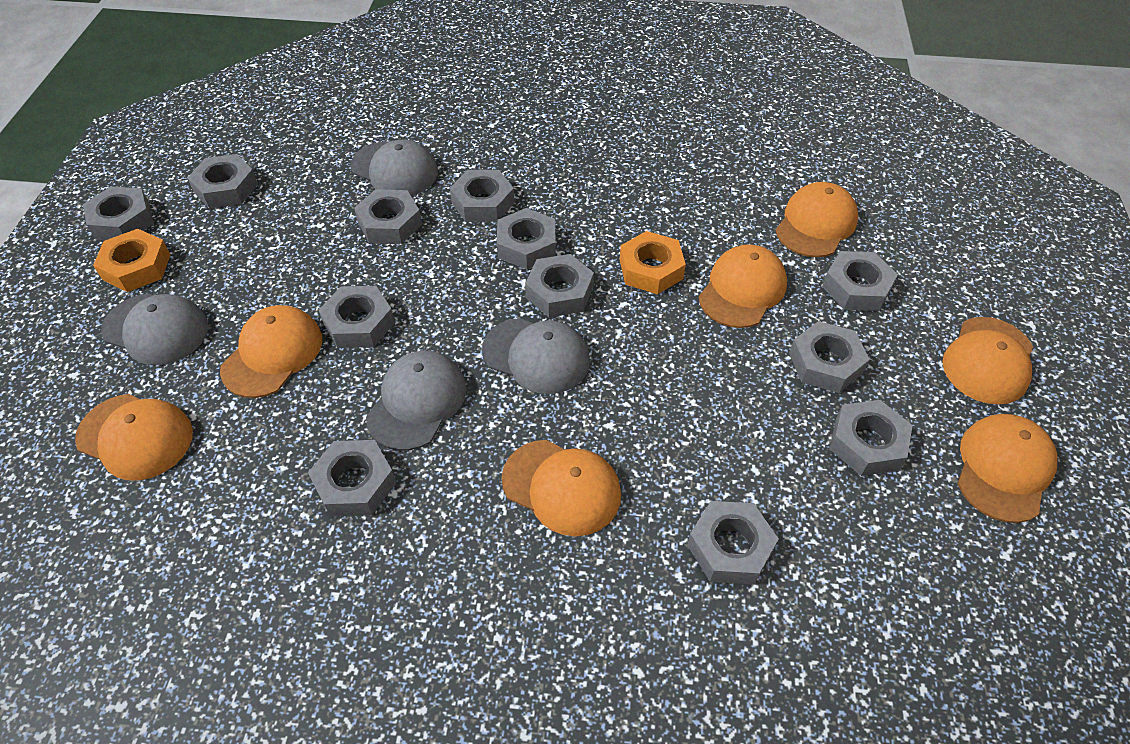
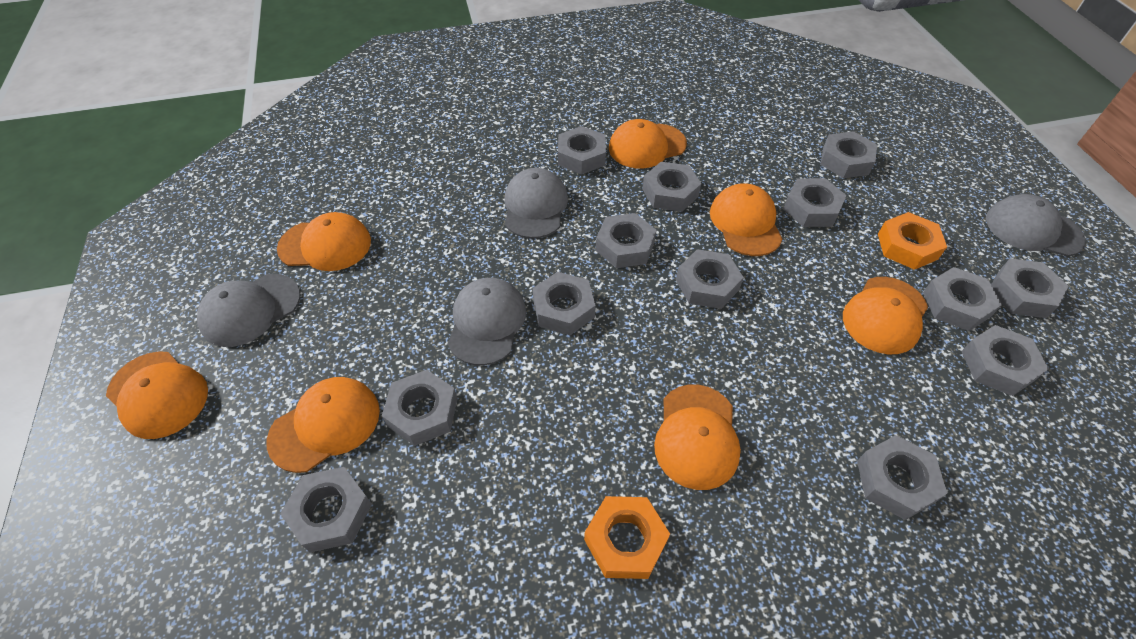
grey nut: 12 -> 13

